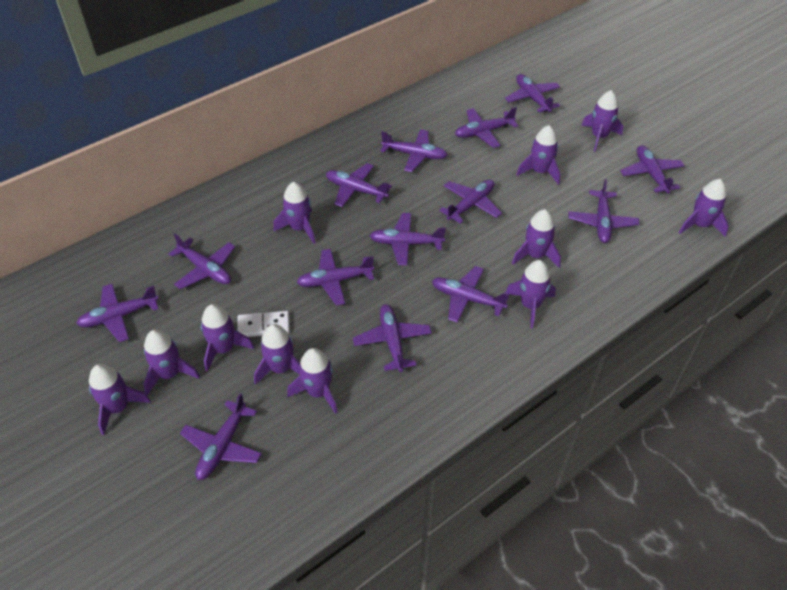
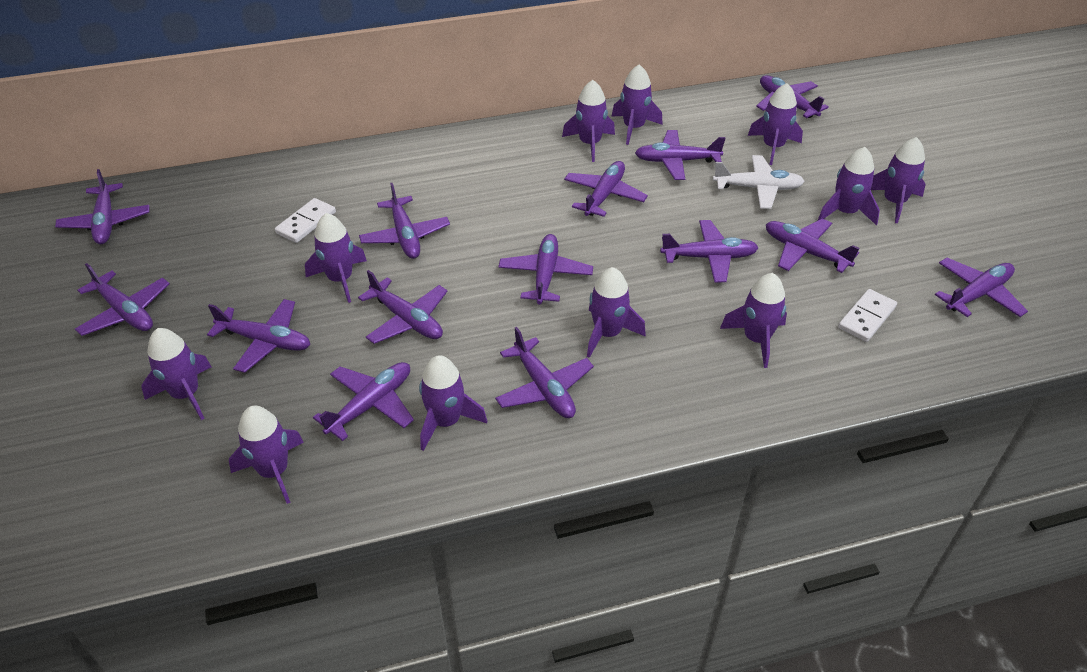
white domino: 1 -> 2
white plane: 0 -> 1

